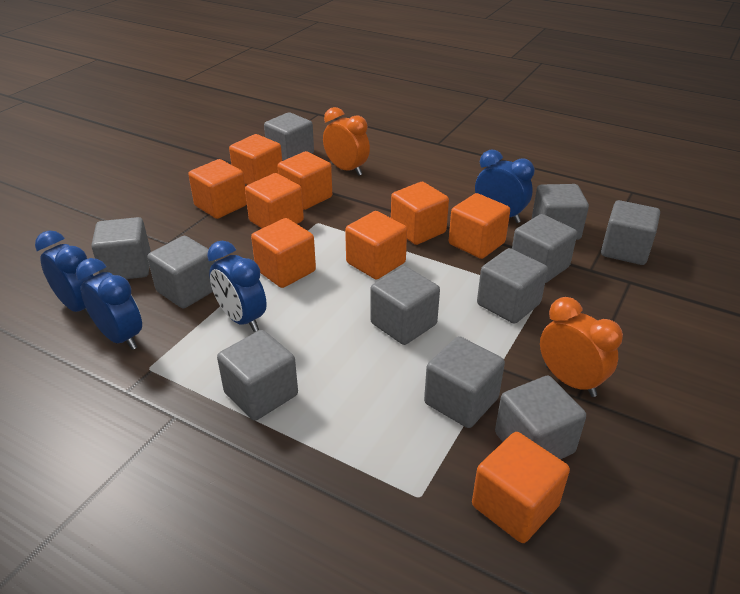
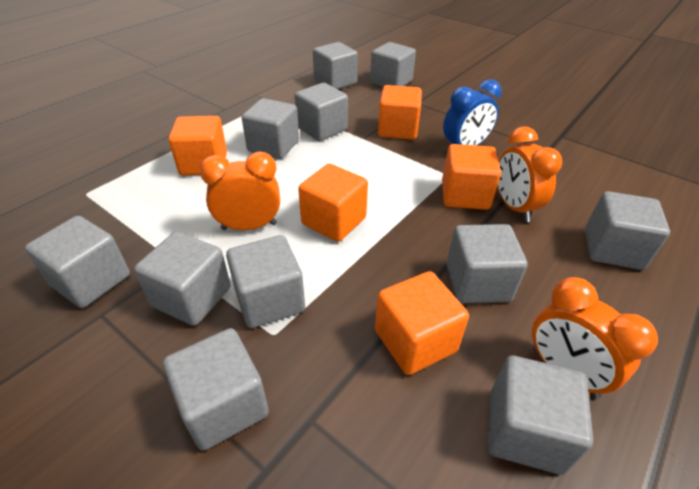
blue clock: 4 -> 1
orange clock: 2 -> 3
orange cube: 9 -> 5

